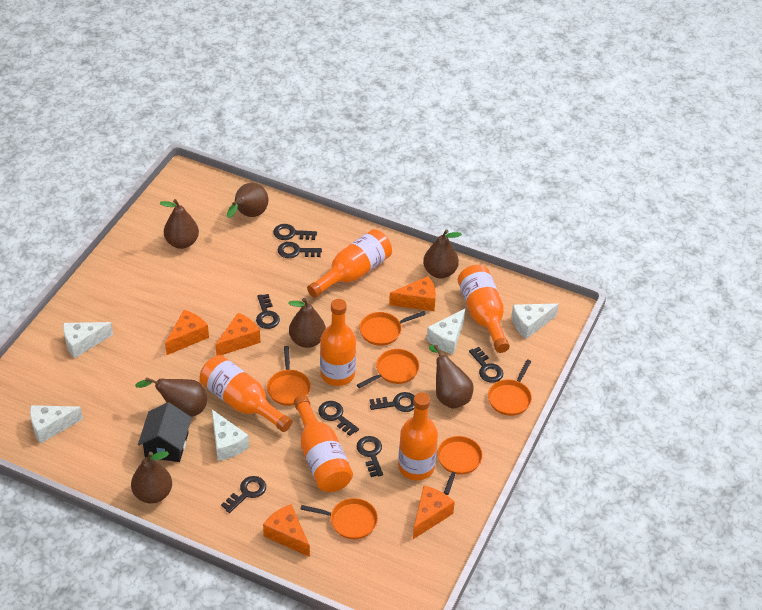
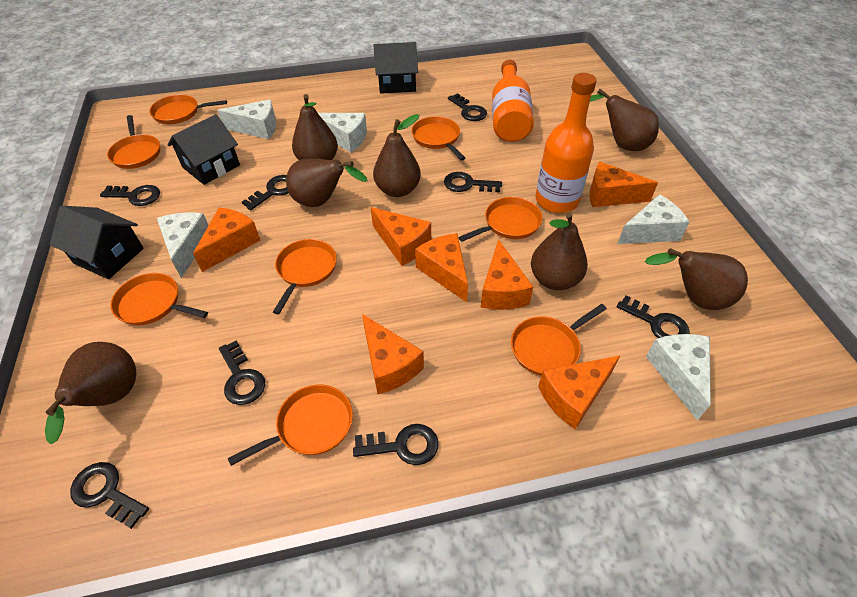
black house: 1 -> 3
orange bottle: 6 -> 2
orange cheese: 5 -> 7
orange pan: 6 -> 8

